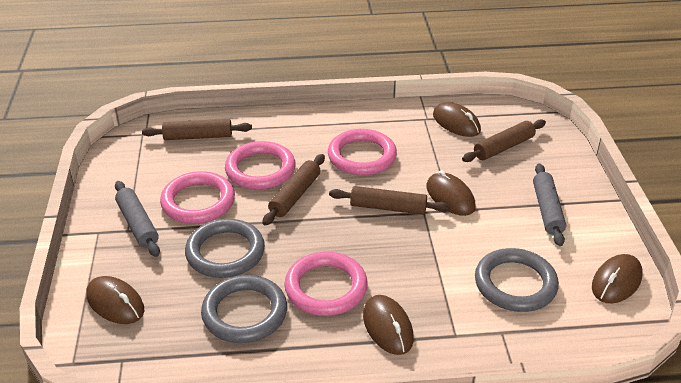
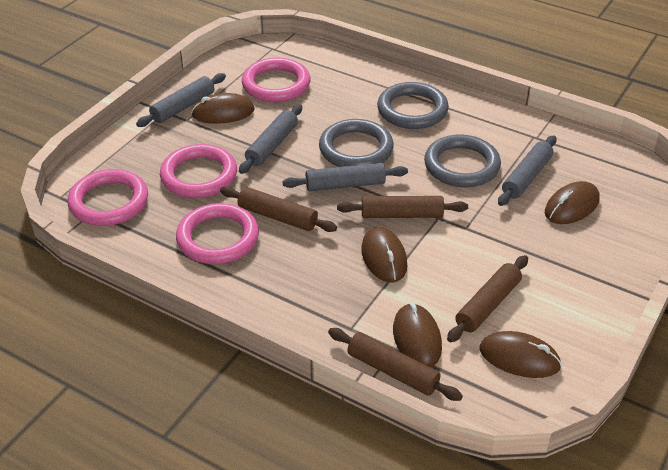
grey rolling pin: 2 -> 4

